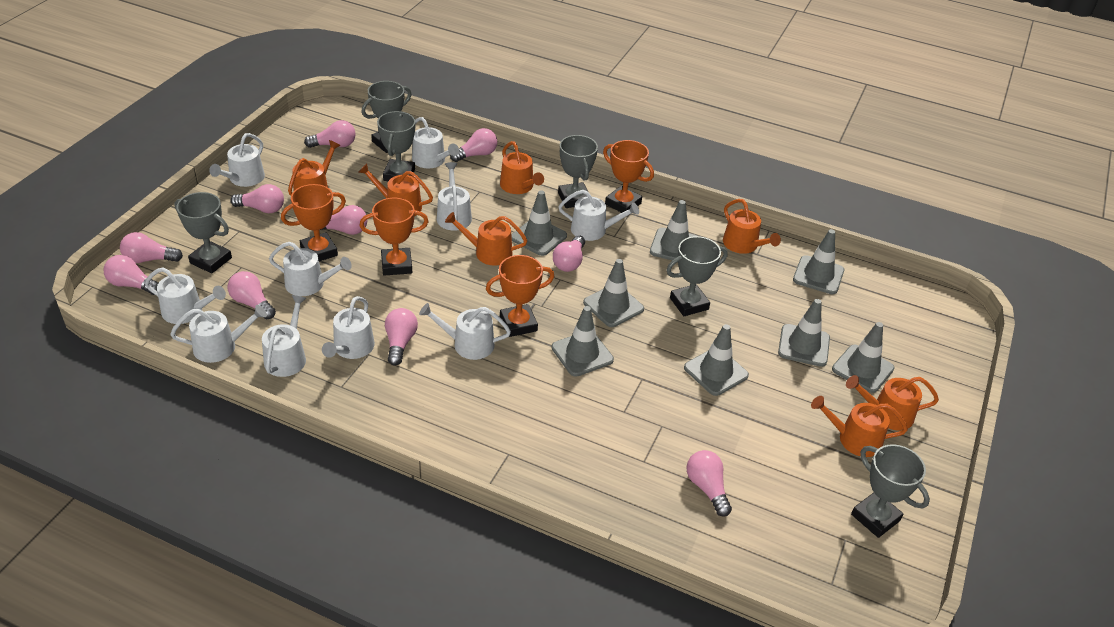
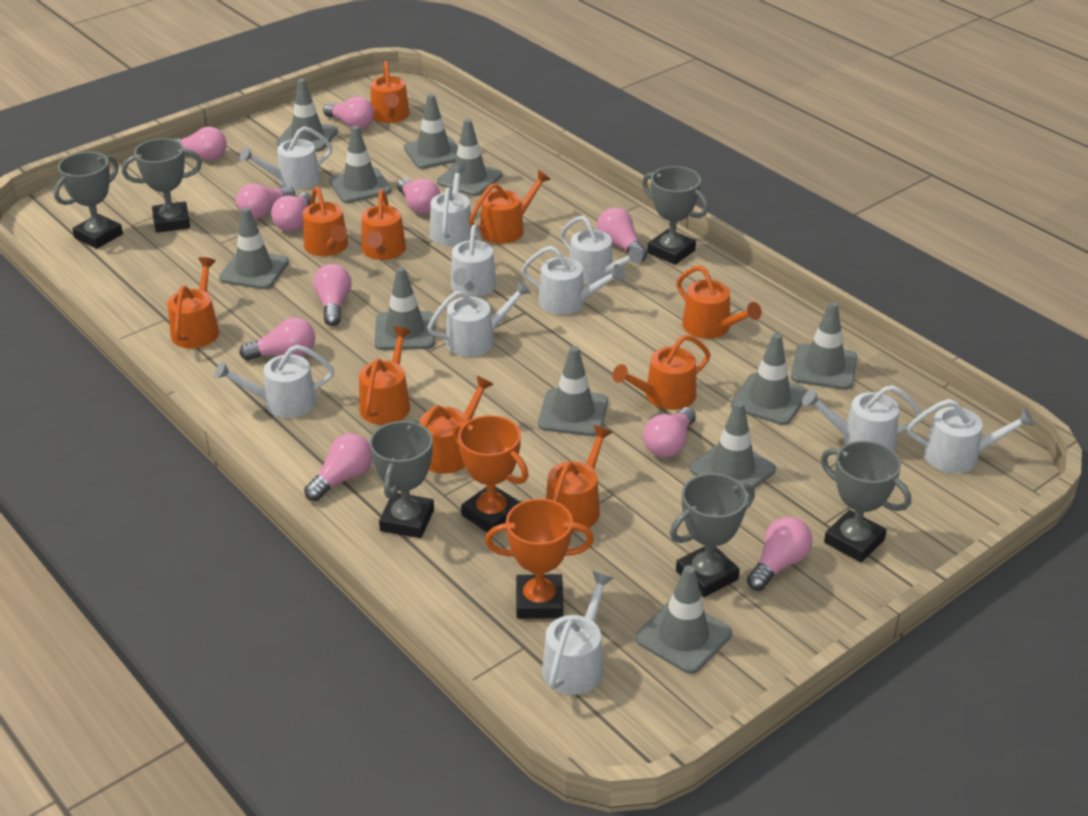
grey traffic cone: 8 -> 11
orange trophy: 4 -> 2
orange watering can: 7 -> 10
pink light bulb: 10 -> 11

